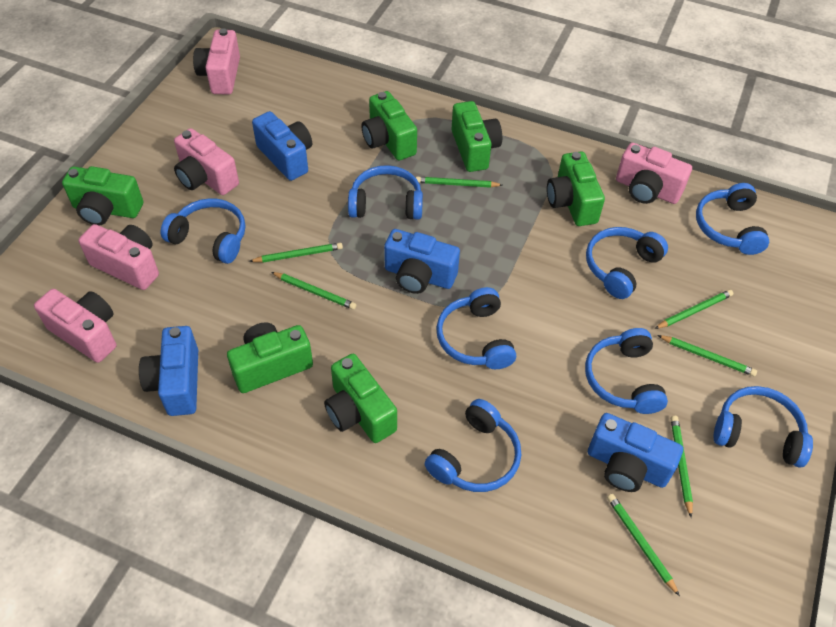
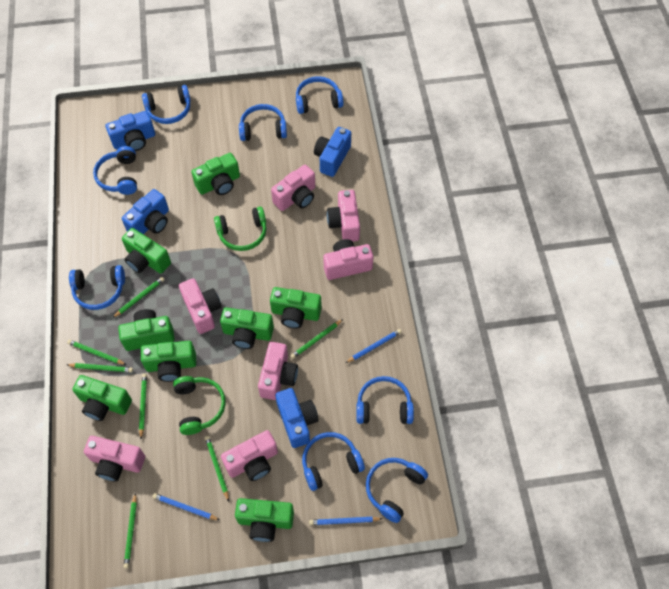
blue pencil: 0 -> 3
green camera: 6 -> 8
green headphones: 0 -> 2
pink camera: 5 -> 7

